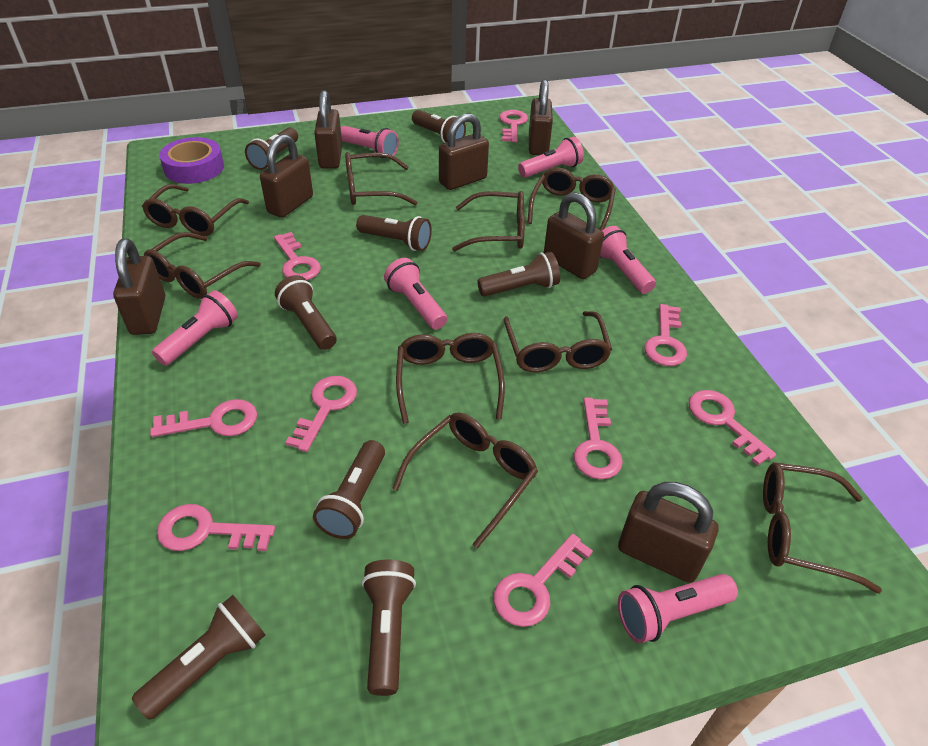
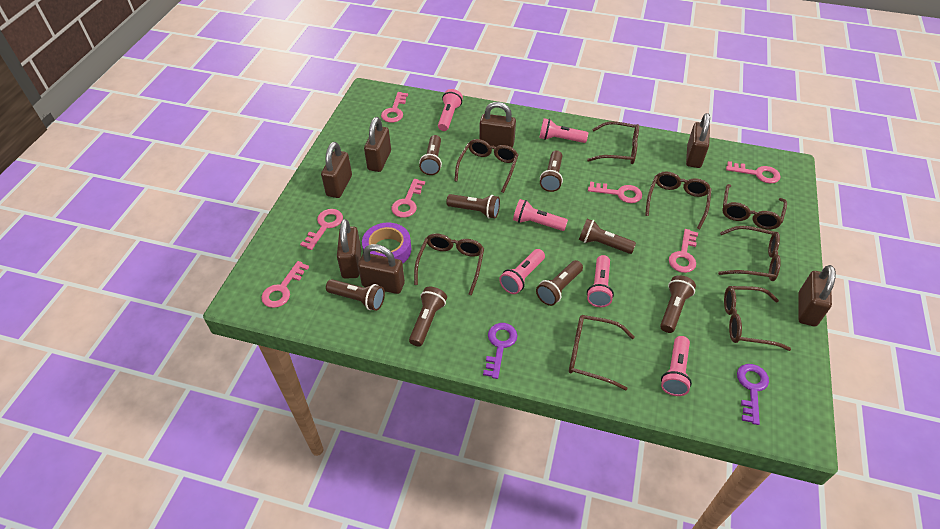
brown glasses: 9 -> 8
pink key: 9 -> 7
purple key: 0 -> 2

